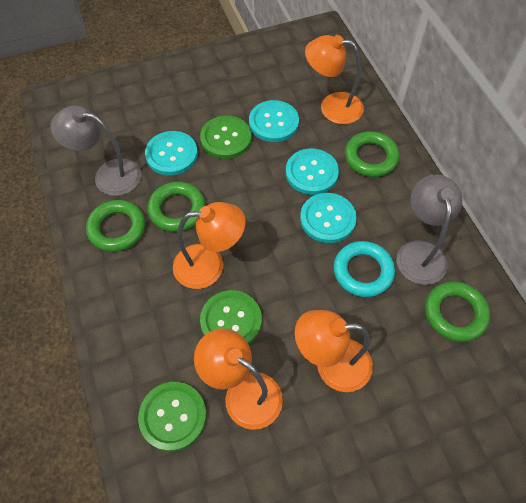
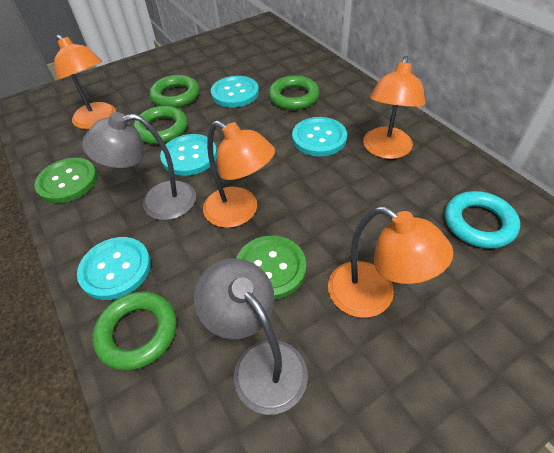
green button: 3 -> 2

